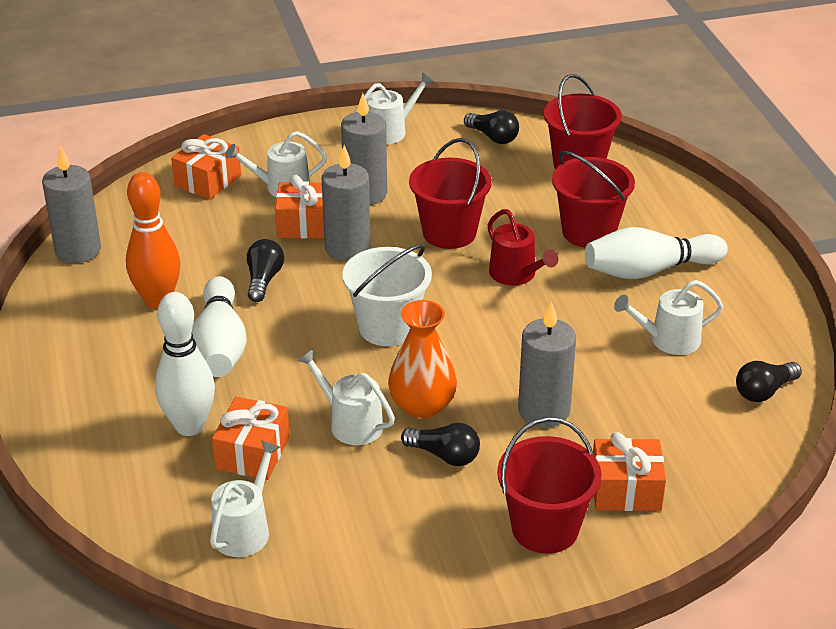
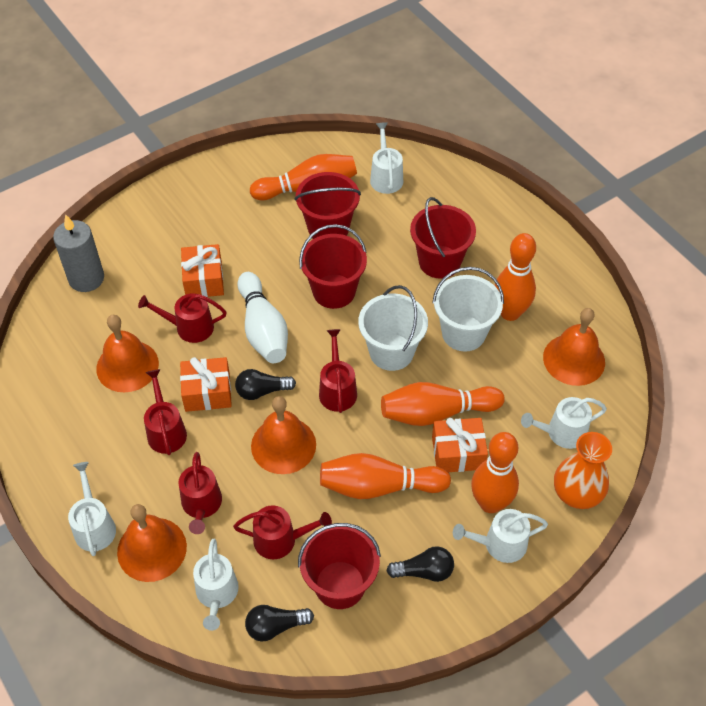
black light bulb: 4 -> 3
grey candle: 4 -> 1
orange bell: 0 -> 4
orange bowling pin: 1 -> 5
orange gift: 4 -> 3
red watering can: 1 -> 5
white bowling pin: 3 -> 1
white bucket: 1 -> 2

